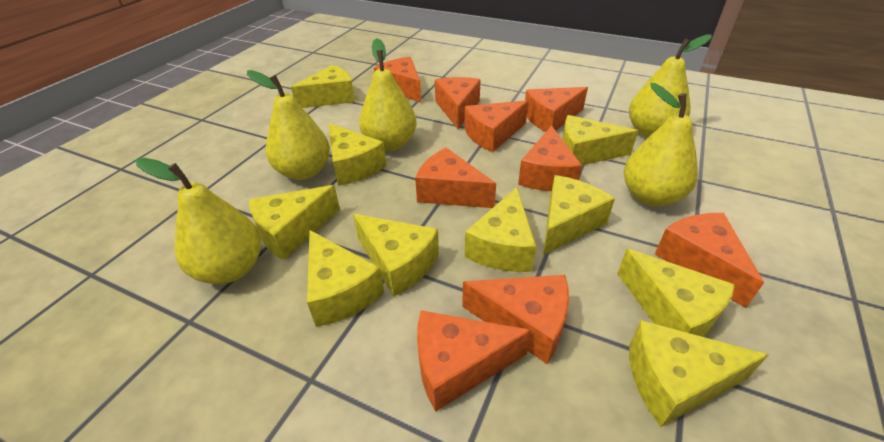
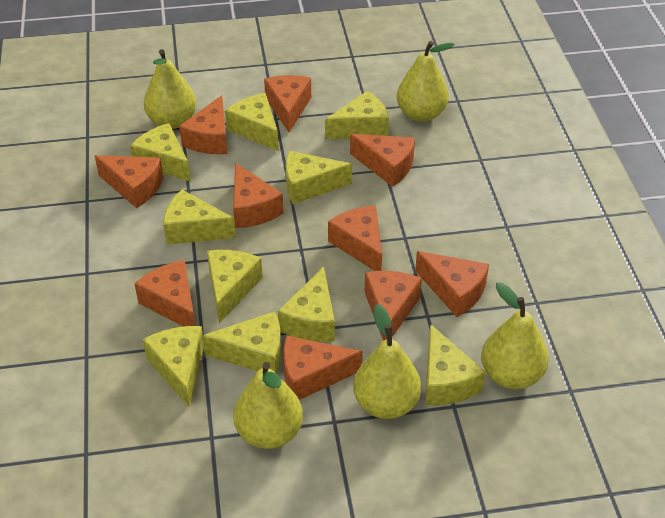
orange cheese: 9 -> 10

